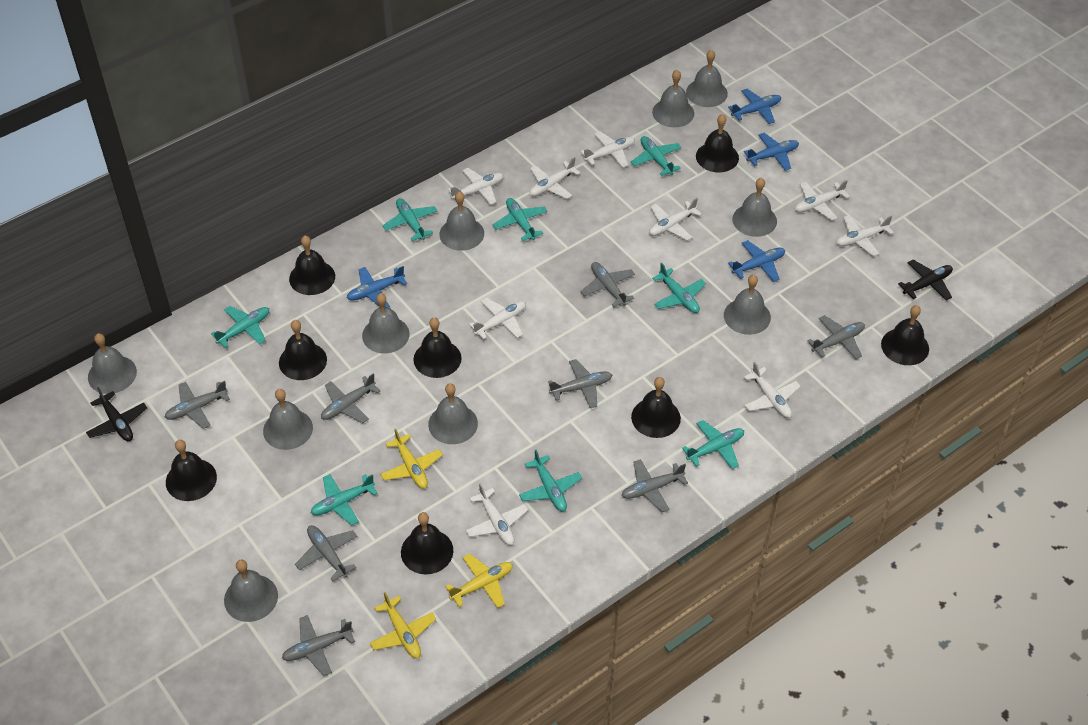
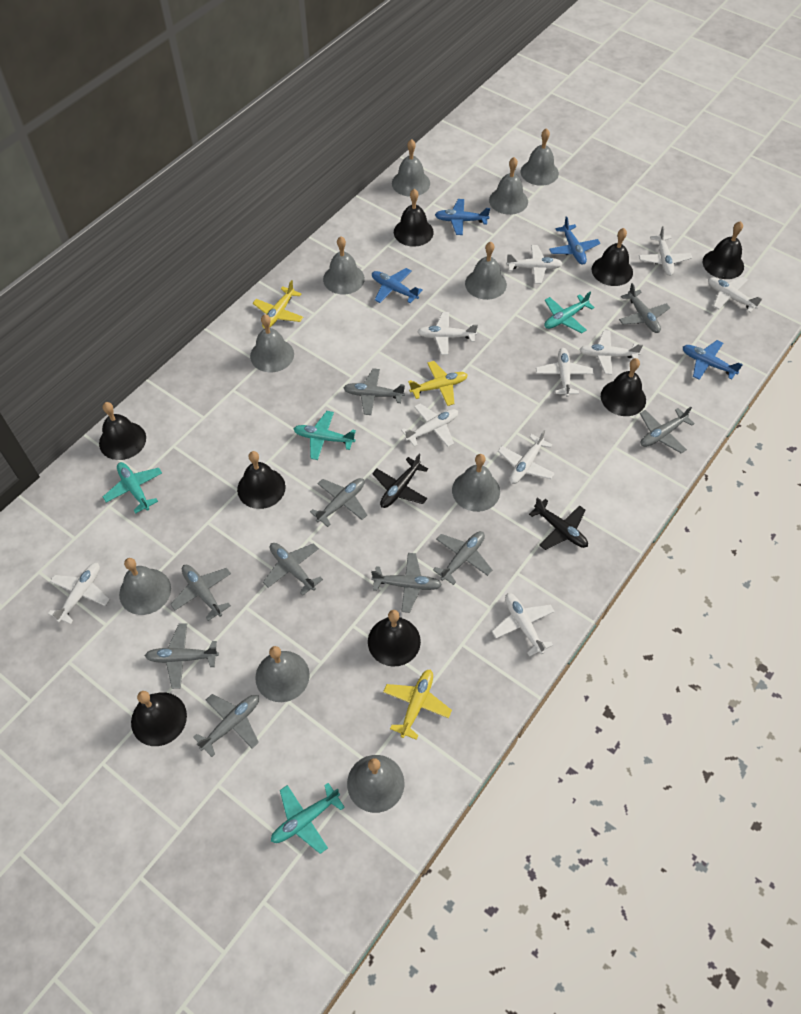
grey plane: 8 -> 10
turquoise plane: 8 -> 4
white plane: 9 -> 10

